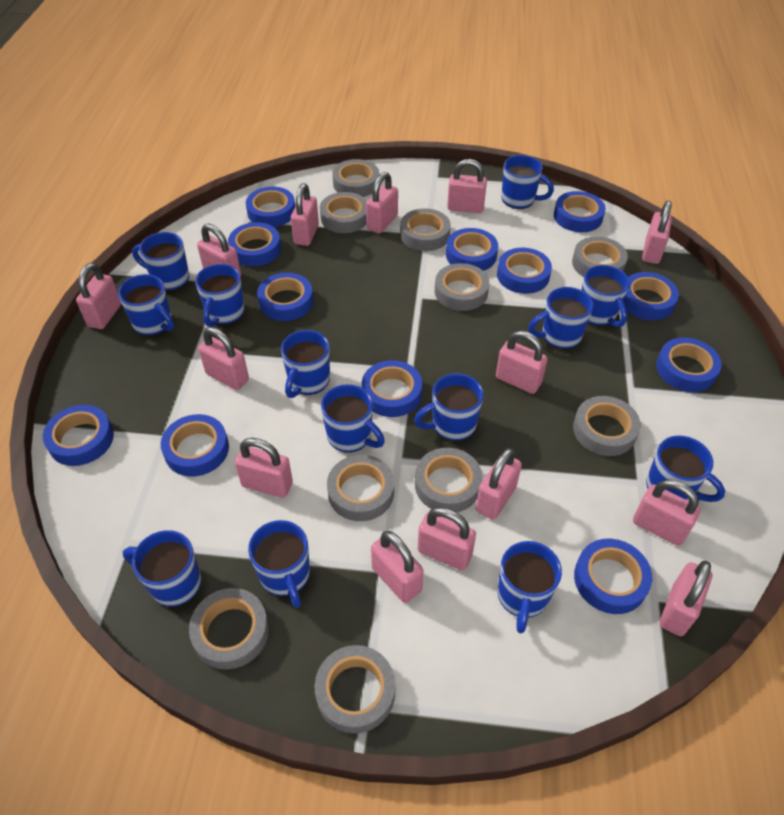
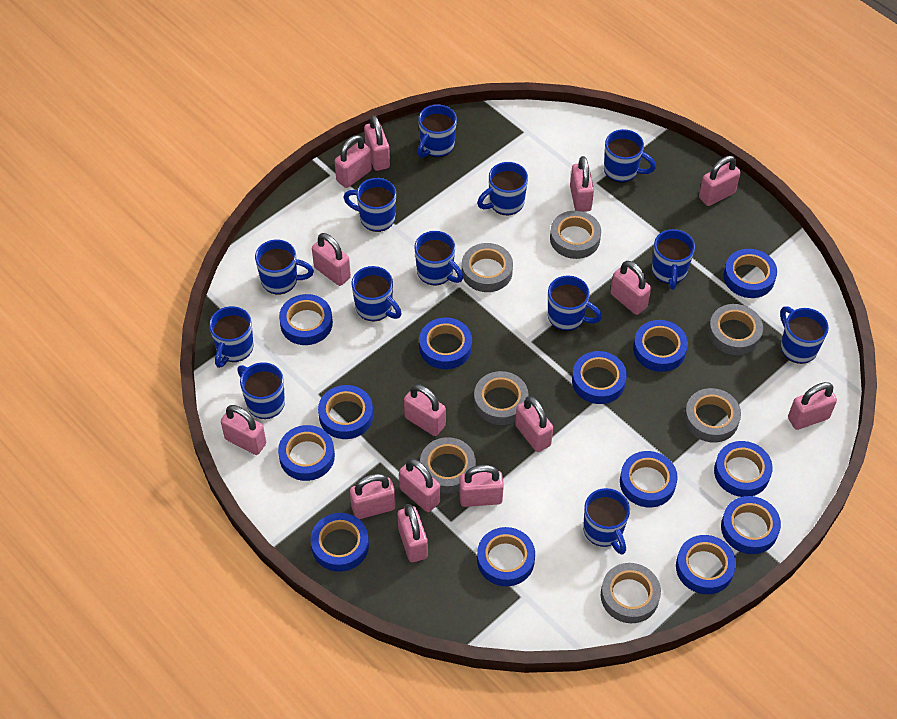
blue tape: 12 -> 13
grey tape: 10 -> 7

